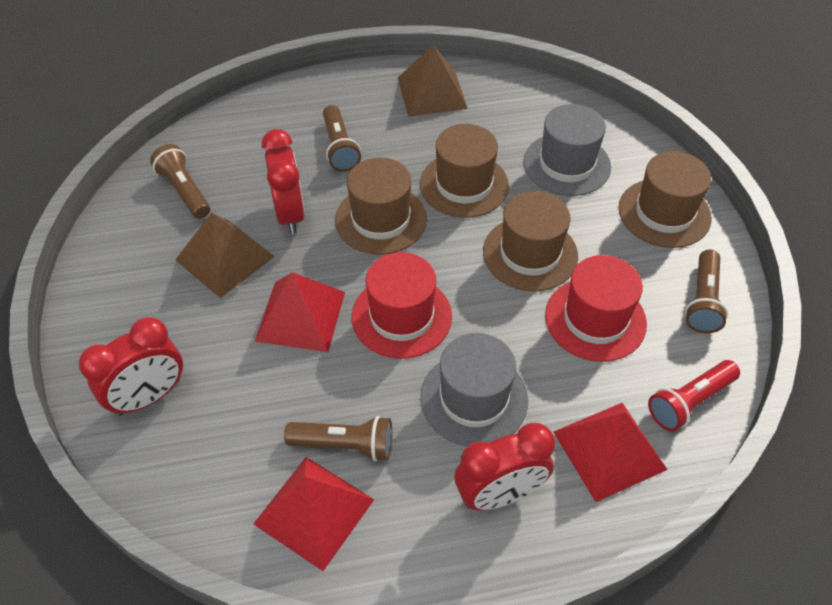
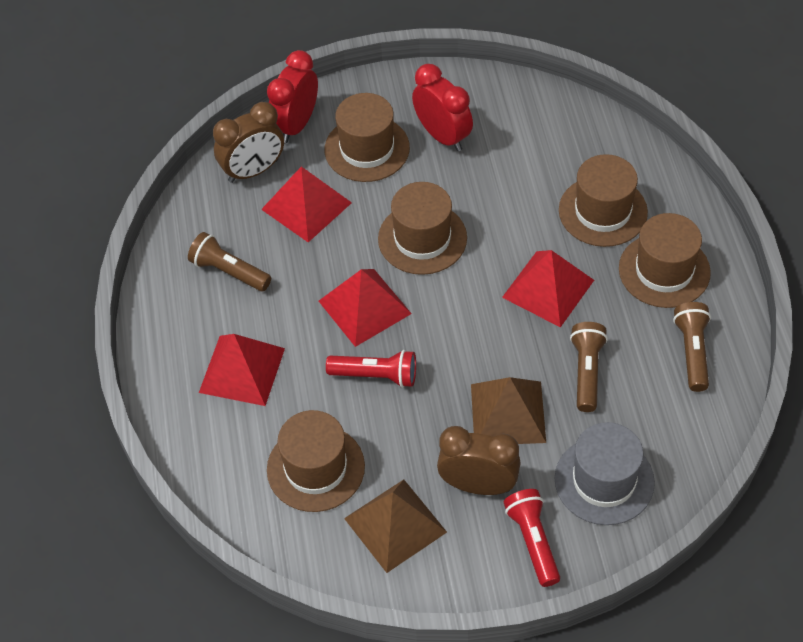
brown clock: 0 -> 2
brown flashlight: 4 -> 3
brown hat: 4 -> 5
grey hat: 2 -> 1
red clock: 3 -> 2
red flashlight: 1 -> 2
red hat: 2 -> 0
red pyramid: 3 -> 4

